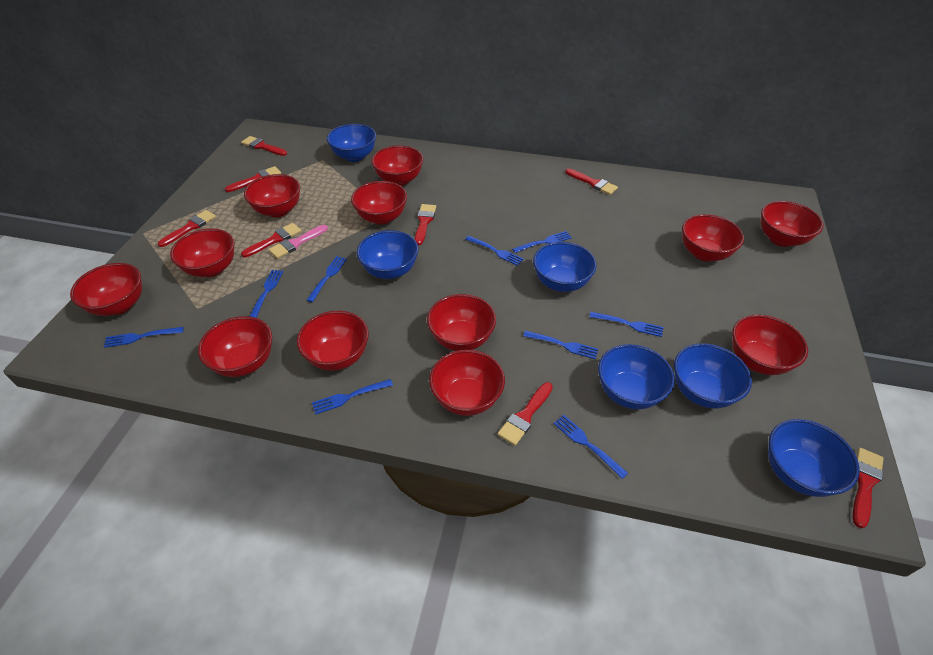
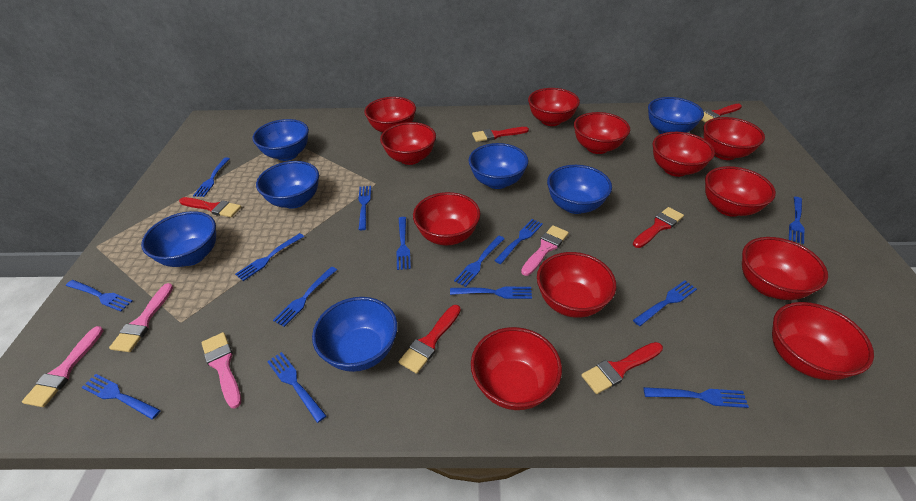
blue bowl: 6 -> 7
blue fork: 9 -> 14
pink brush: 1 -> 4
red brush: 8 -> 6

